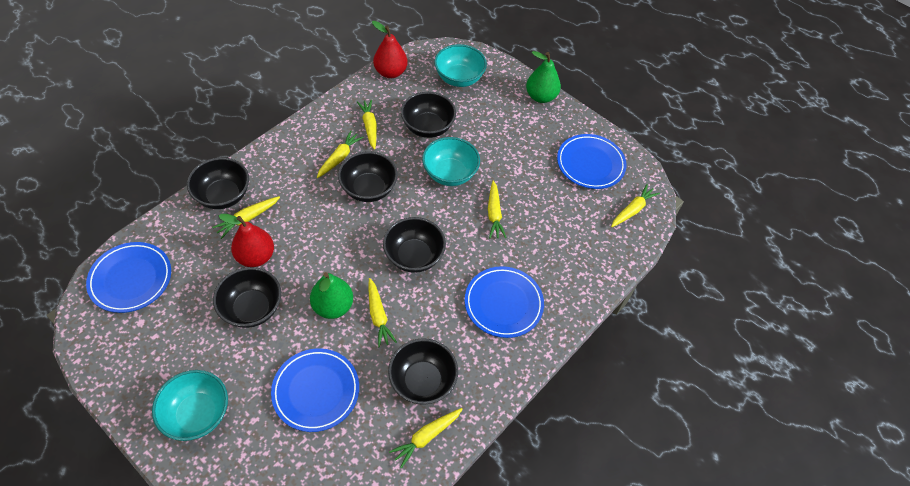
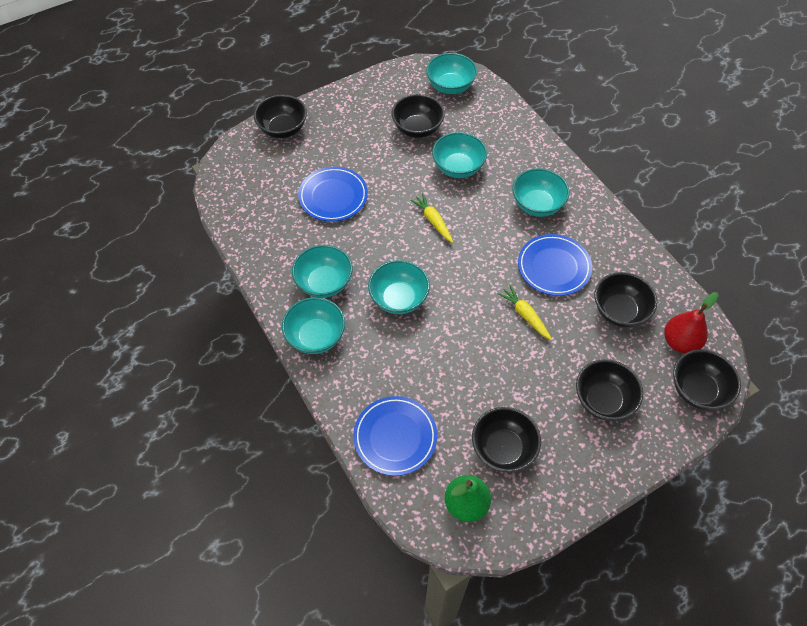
blue plate: 4 -> 3
green pear: 2 -> 1
red pear: 2 -> 1
turquoise bowl: 3 -> 6
yellow carrot: 7 -> 2

